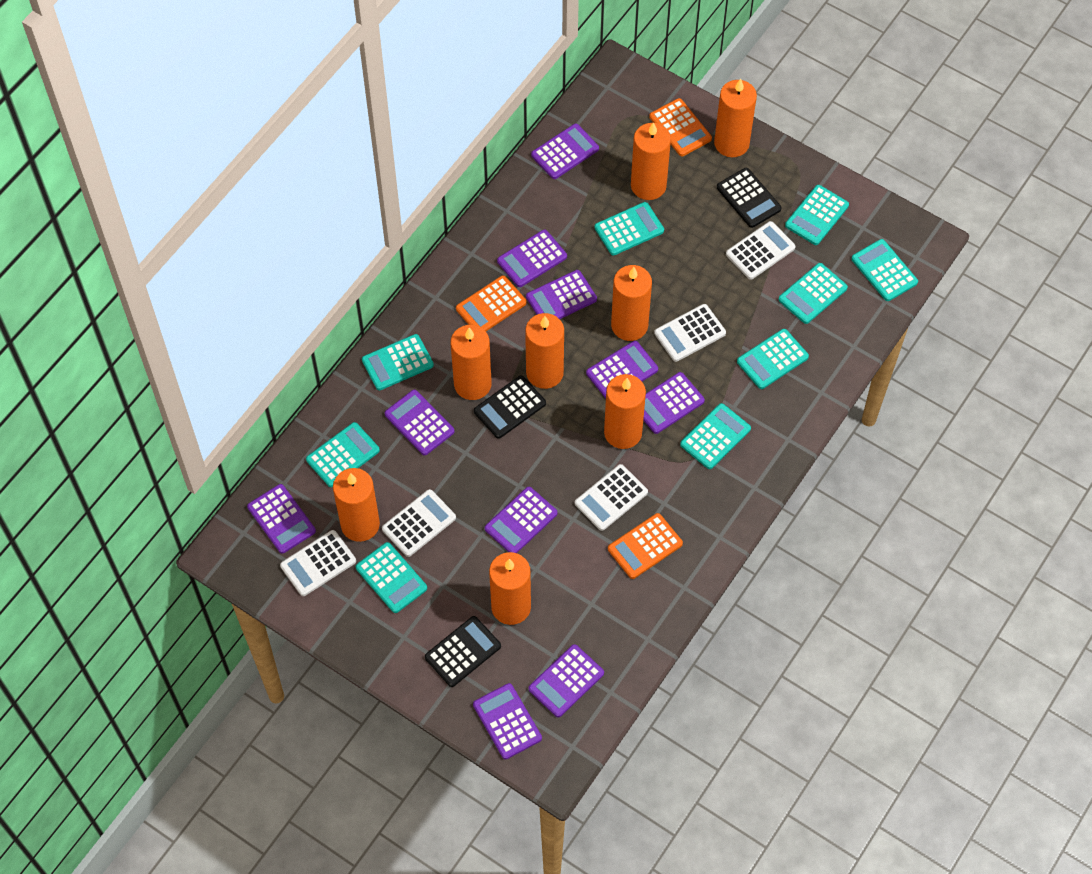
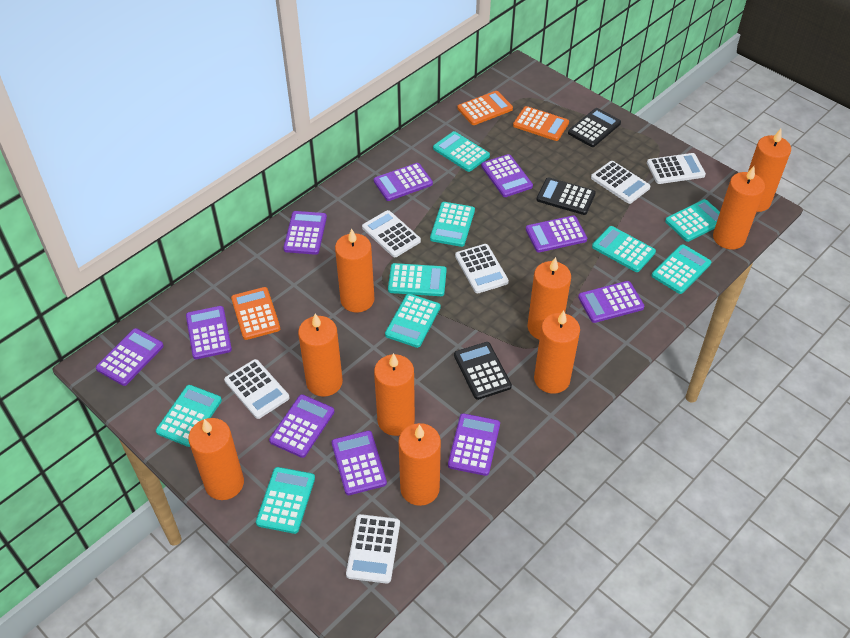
orange candle: 8 -> 9
white calculator: 5 -> 6

